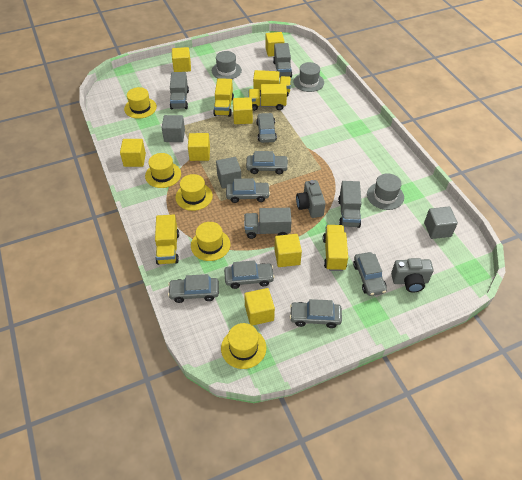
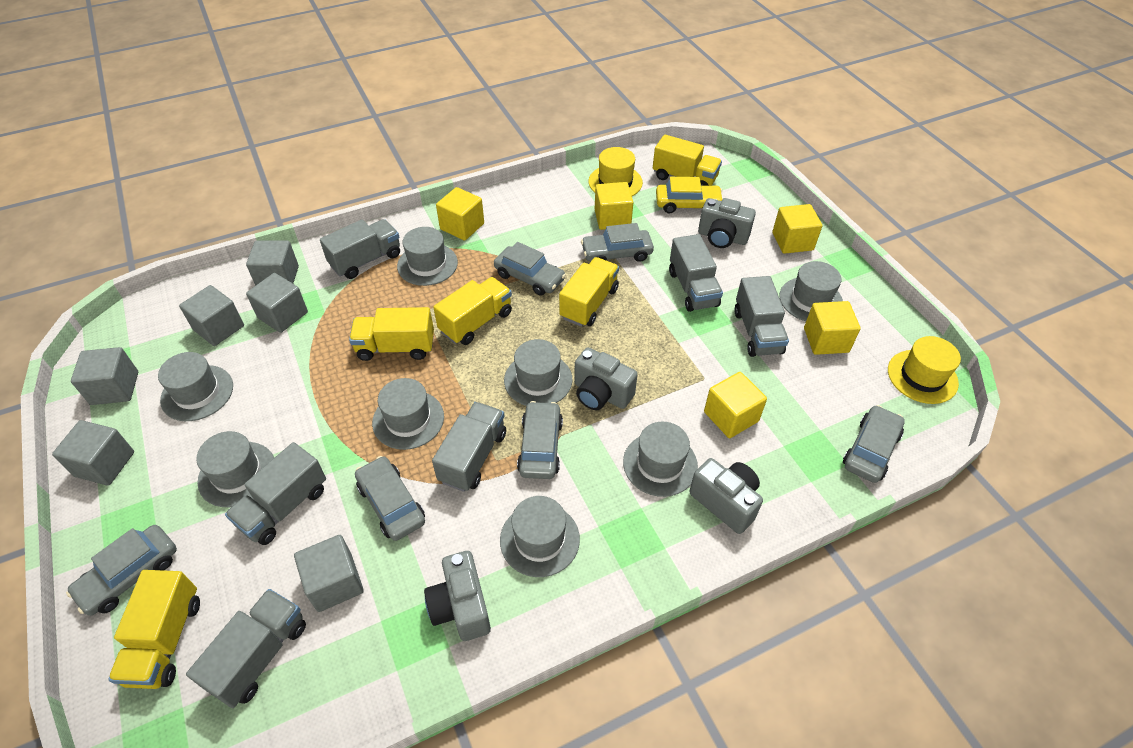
grey camera: 2 -> 4
grey car: 7 -> 6
grey cube: 3 -> 6
grey hat: 3 -> 8
grey truck: 4 -> 6
yellow car: 0 -> 1
yellow cube: 7 -> 5
yellow hat: 5 -> 2

